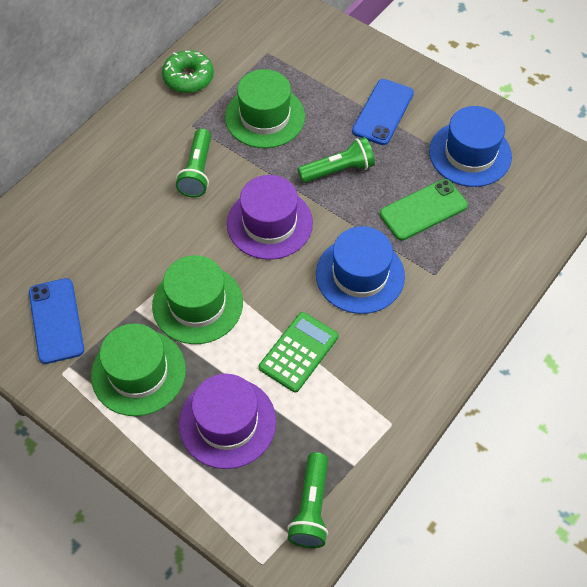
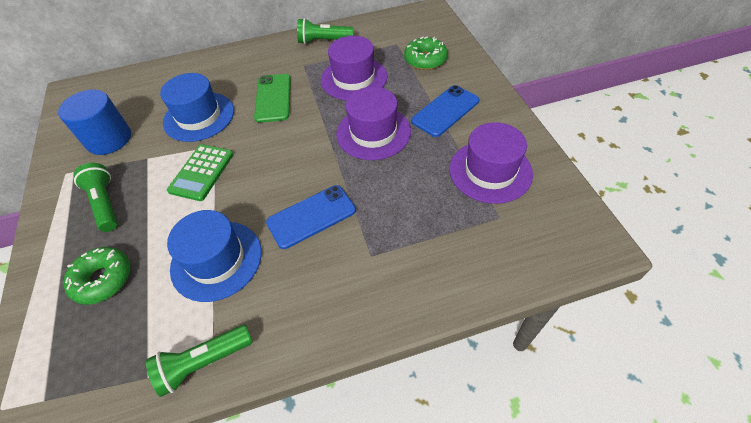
blue cylinder: 0 -> 1
green donut: 1 -> 2
green hat: 3 -> 0
purple hat: 2 -> 3

